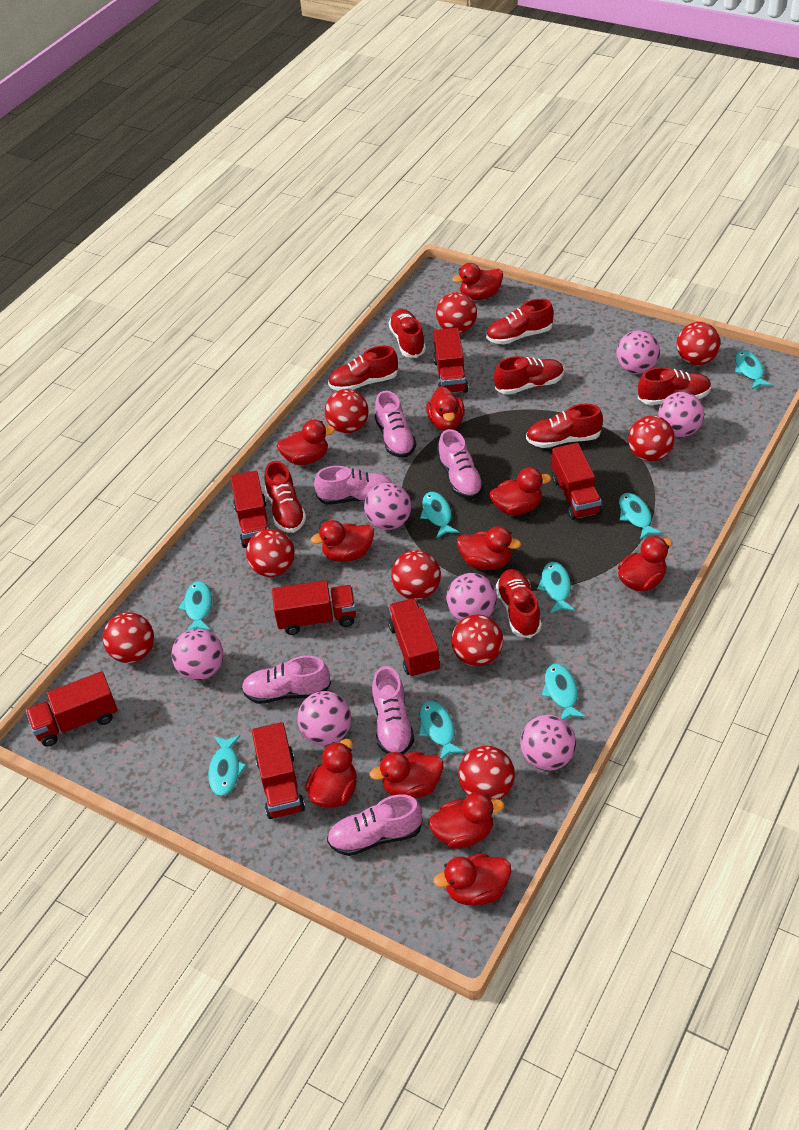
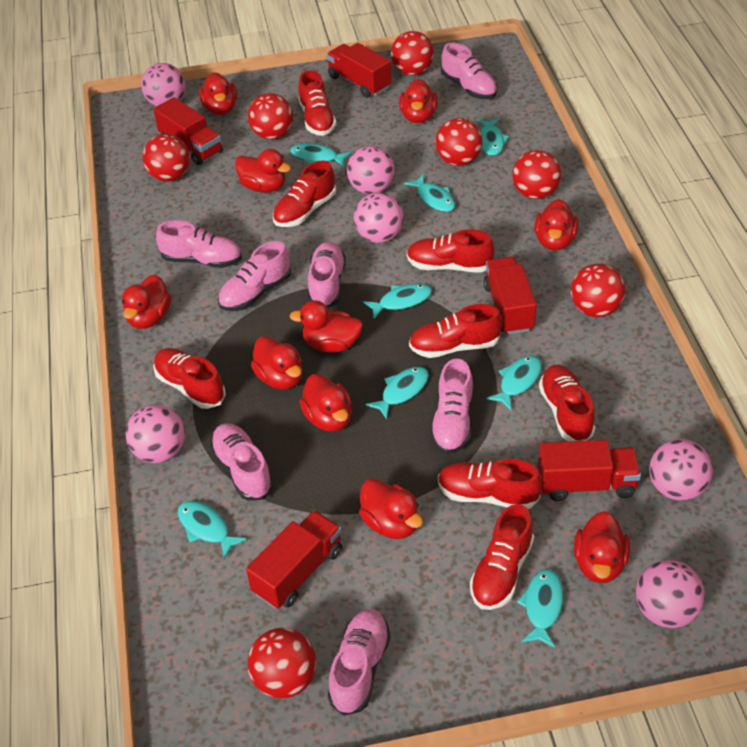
pink ball: 7 -> 6
pink shoe: 6 -> 7
red ball: 9 -> 7
red duck: 11 -> 10
red truck: 7 -> 5

